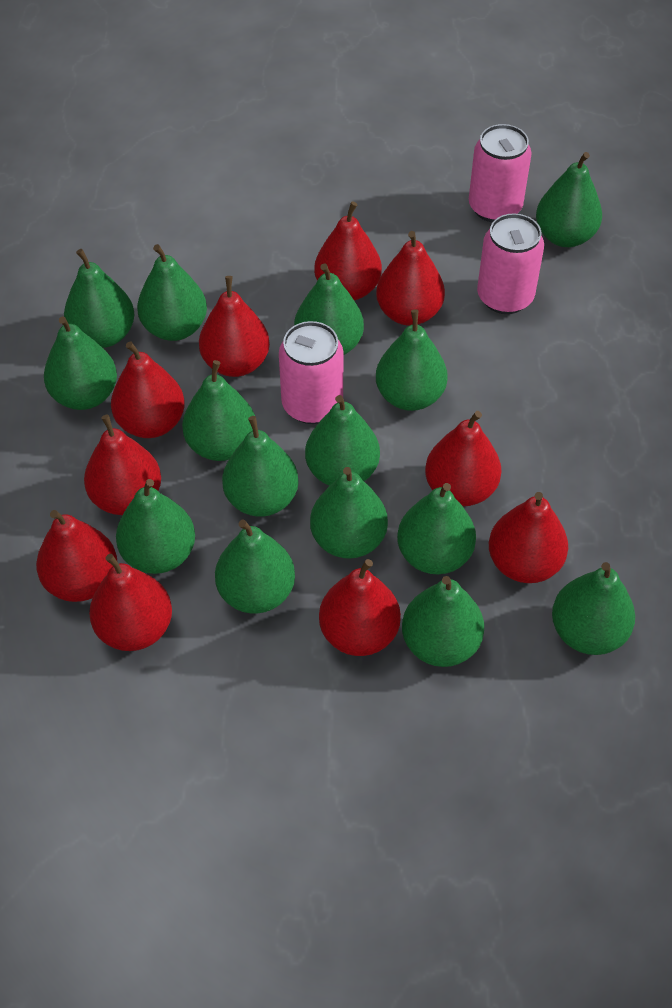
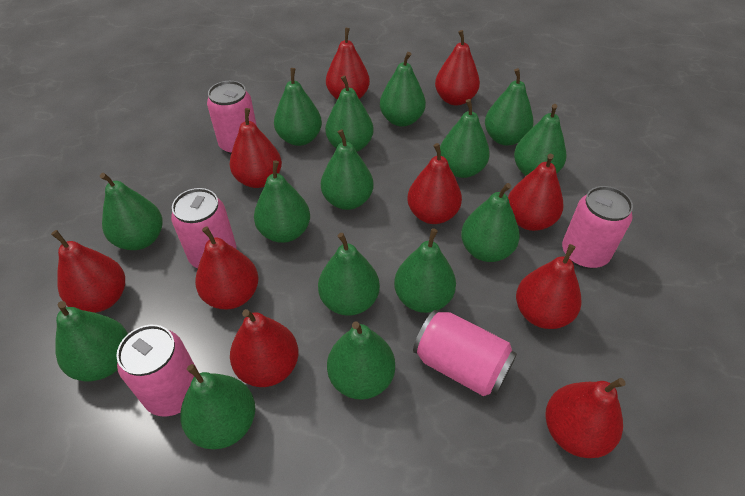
pink can: 3 -> 5

